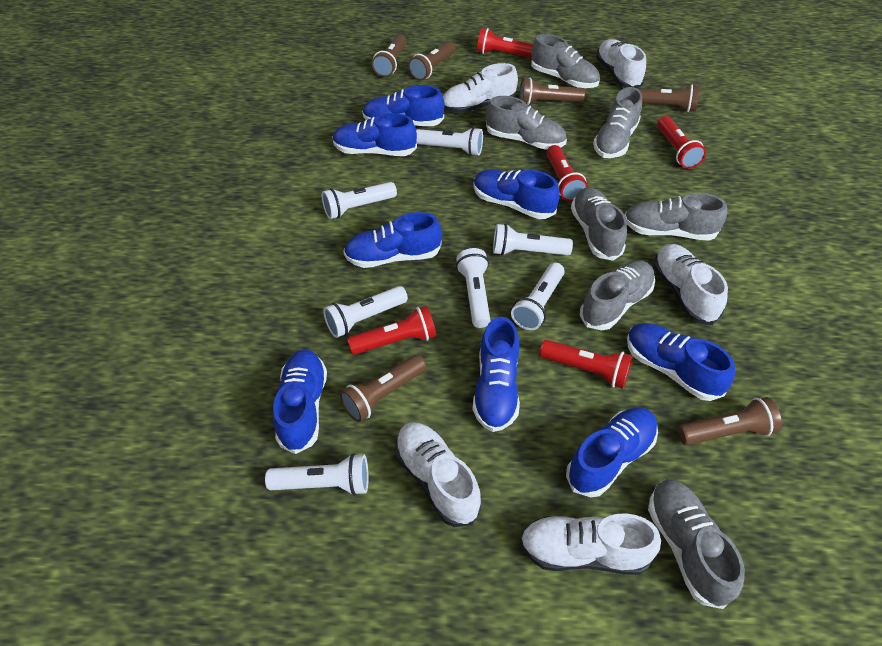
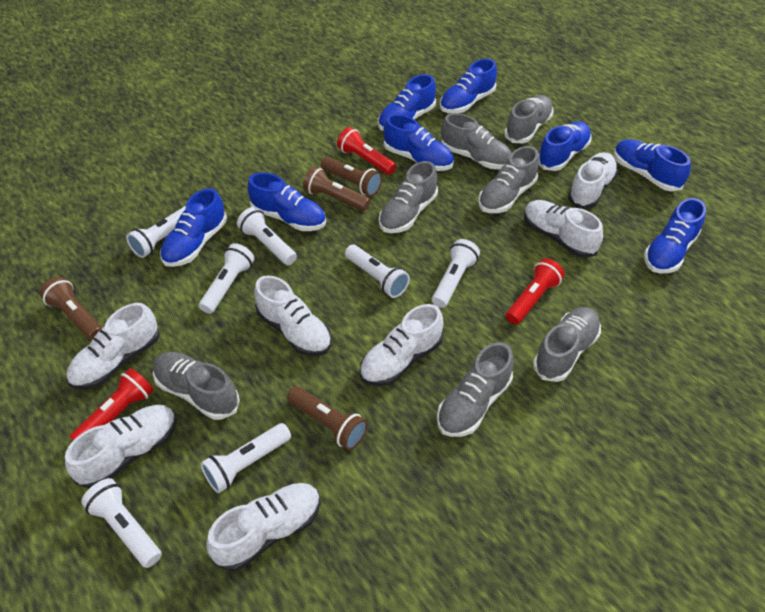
brown flashlight: 6 -> 4
red flashlight: 5 -> 3
white shoe: 5 -> 7

